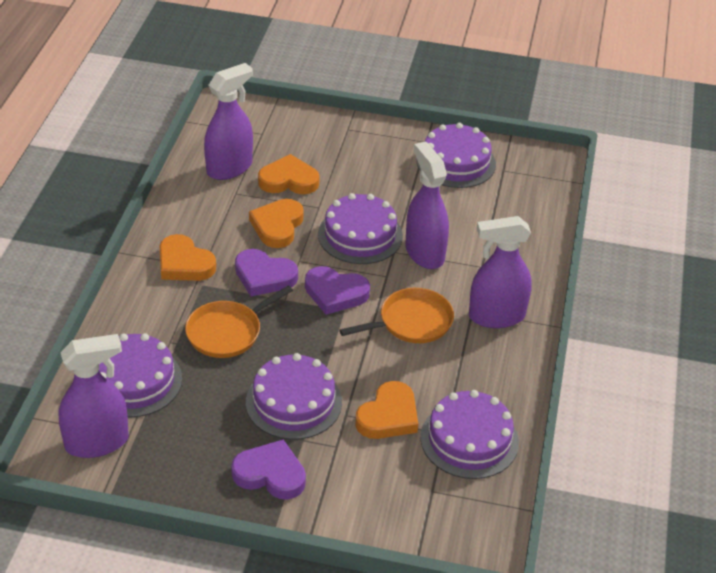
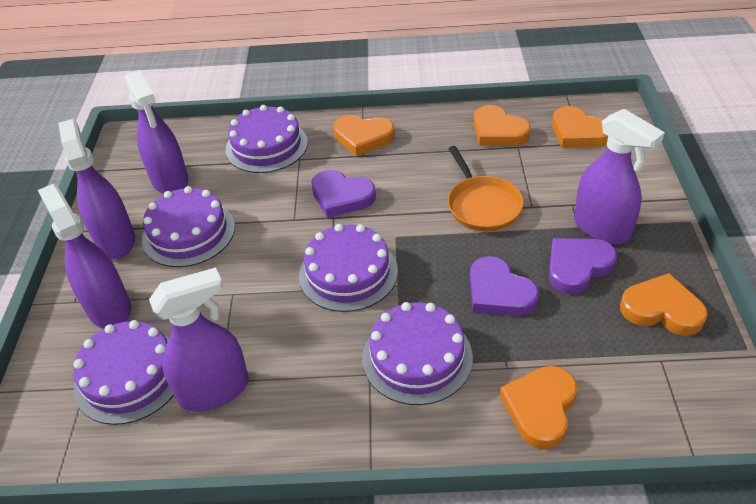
orange heart: 4 -> 5
orange pan: 2 -> 1
purple spray bottle: 4 -> 5

